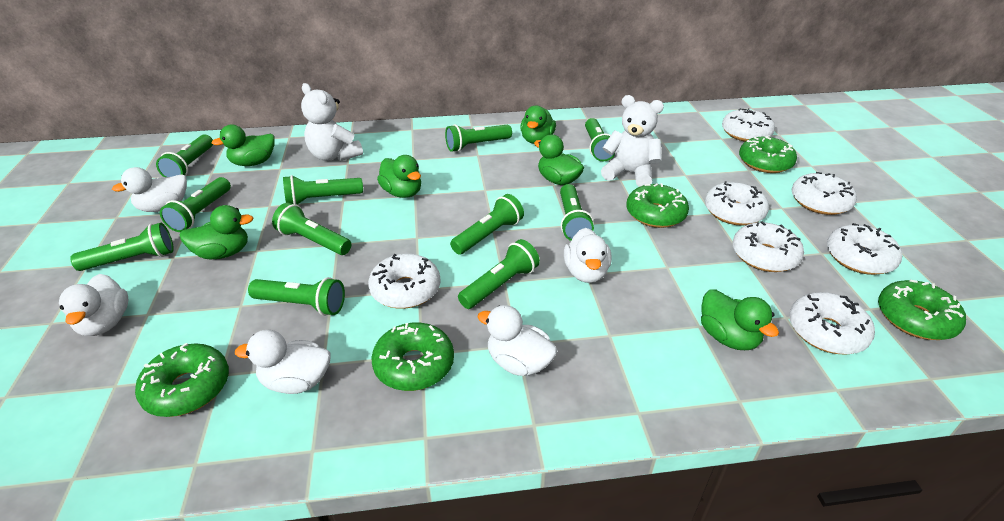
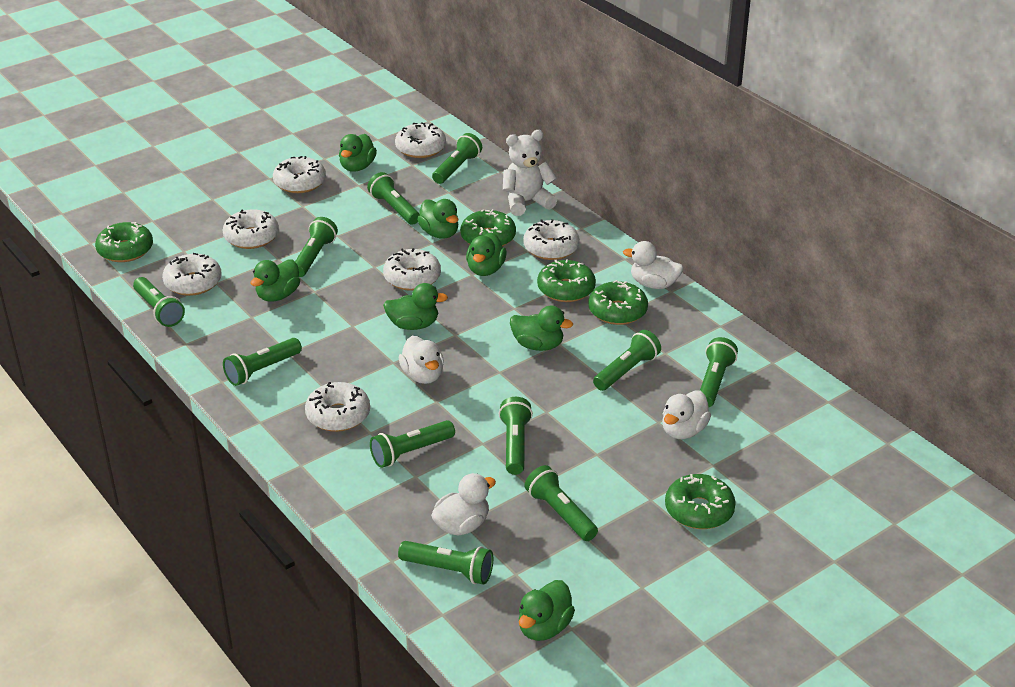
green duck: 6 -> 7
white duck: 5 -> 4
white teddy bear: 2 -> 1

